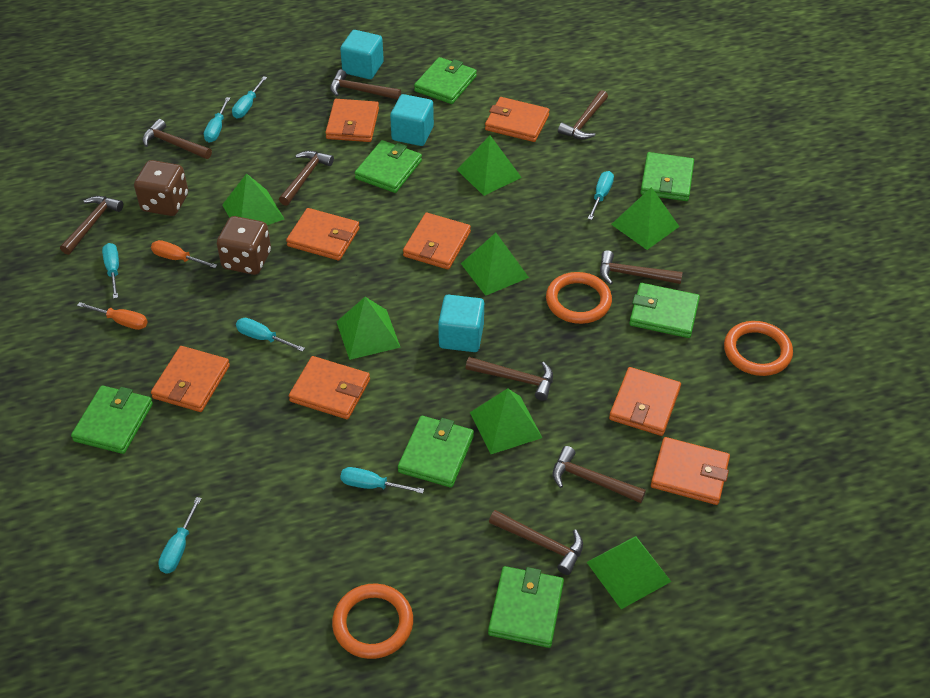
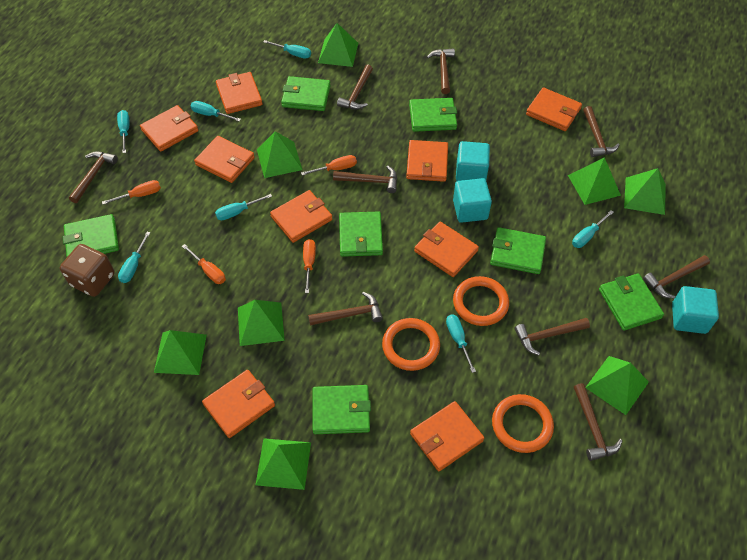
brown dice: 2 -> 1
green pyramid: 7 -> 8
orange screwdriver: 2 -> 4
orange wallet: 8 -> 9

